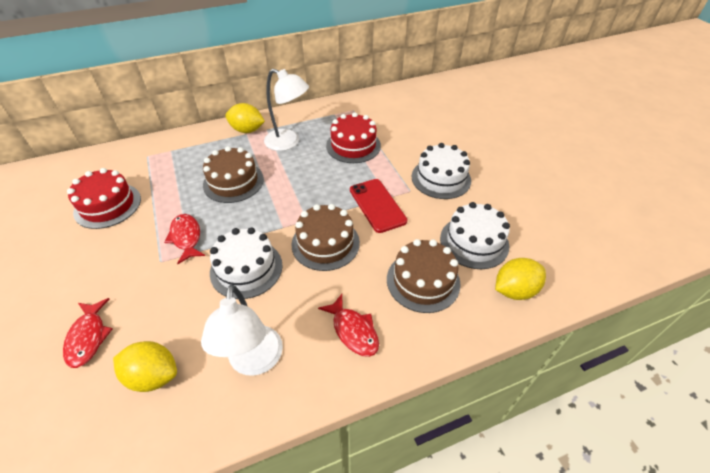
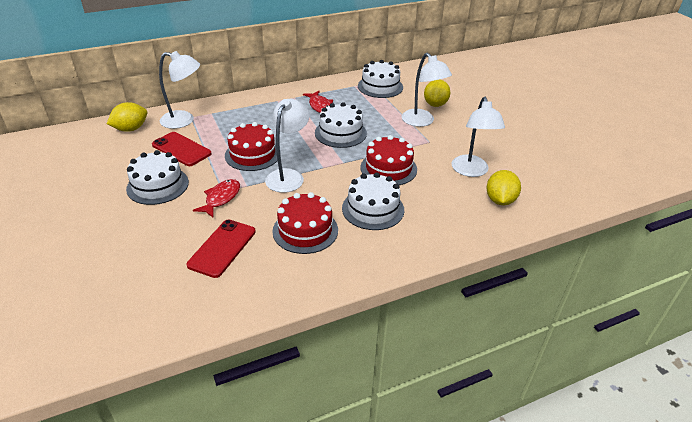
brown cake: 3 -> 0
red cake: 2 -> 3
red fish: 3 -> 2
red phone: 1 -> 2
white cake: 3 -> 4
white lamp: 2 -> 4

